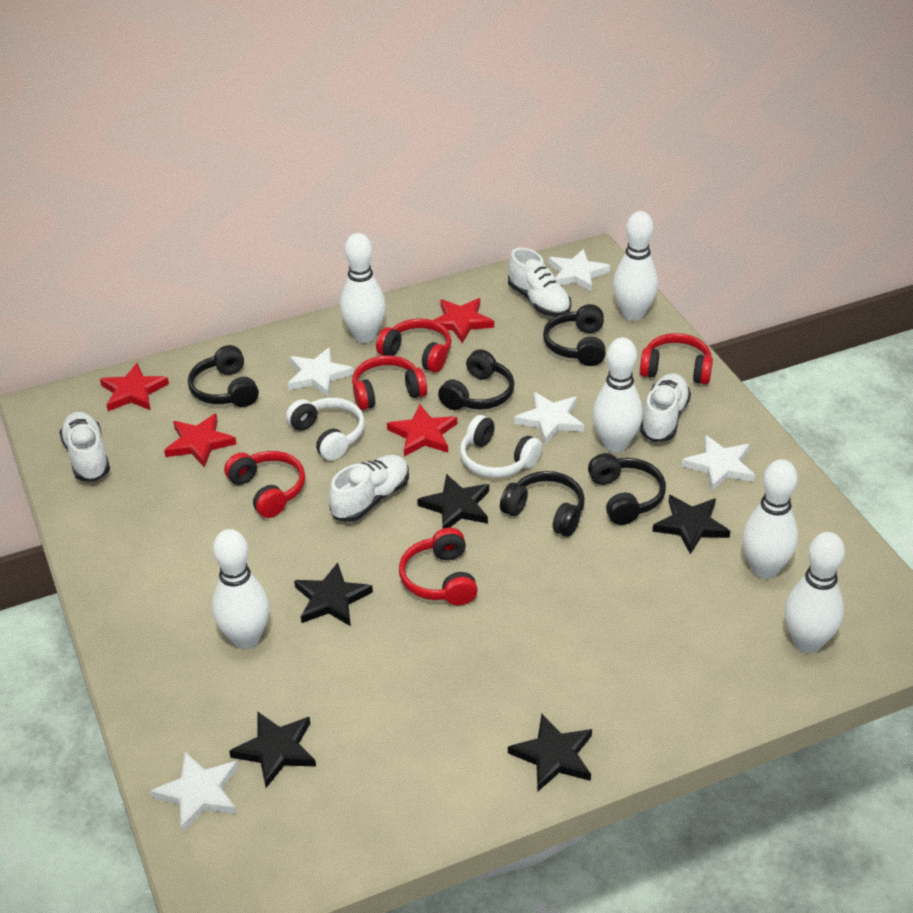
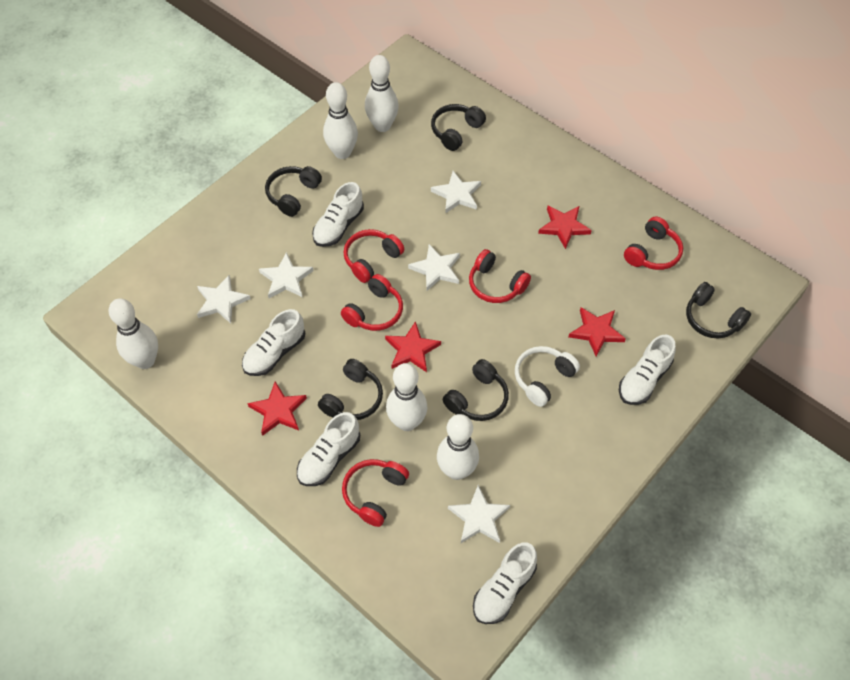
black star: 5 -> 0
white bowling pin: 6 -> 5
white headphones: 2 -> 1
white shoe: 4 -> 5

